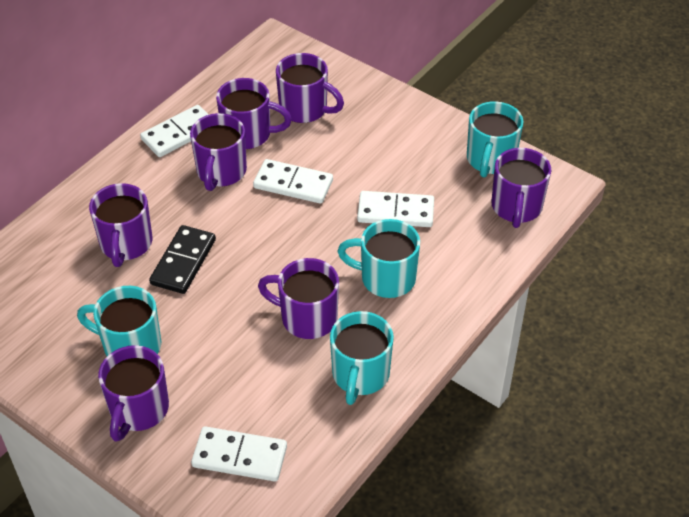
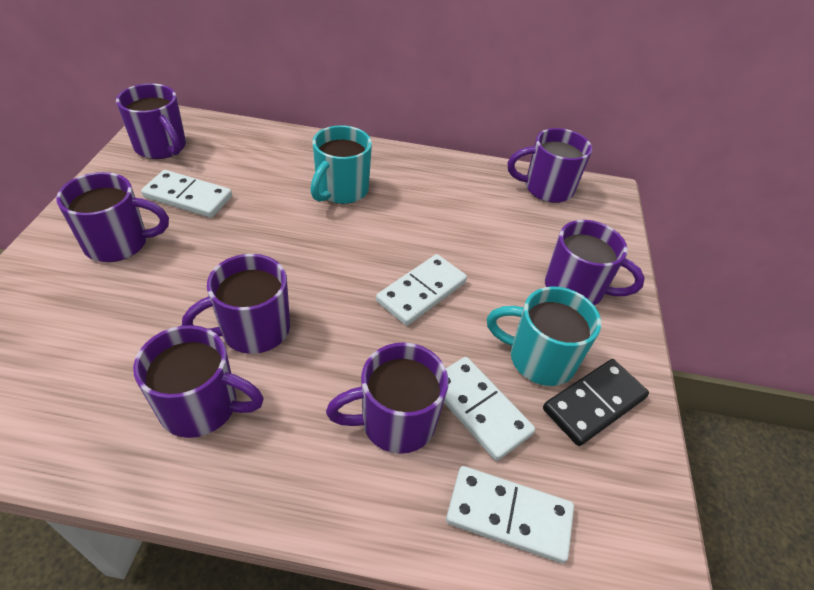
turquoise mug: 4 -> 2

